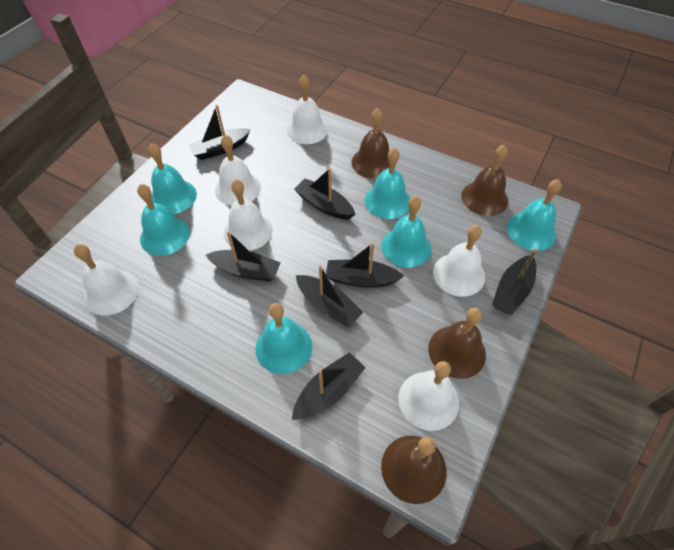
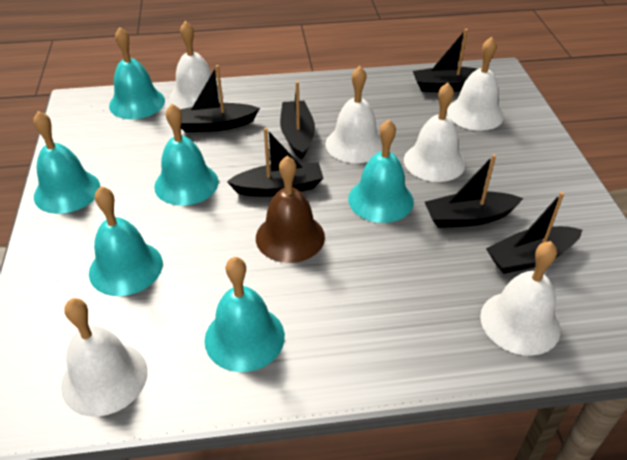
black boat: 7 -> 6
brown bell: 4 -> 1

